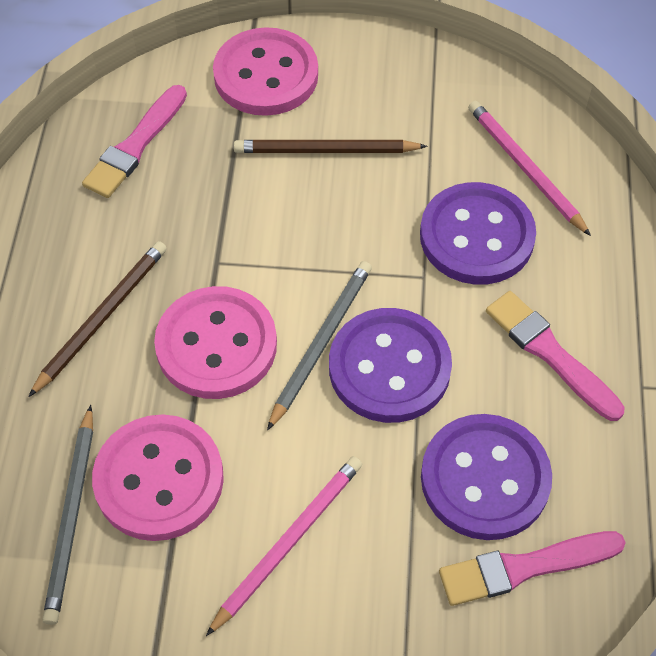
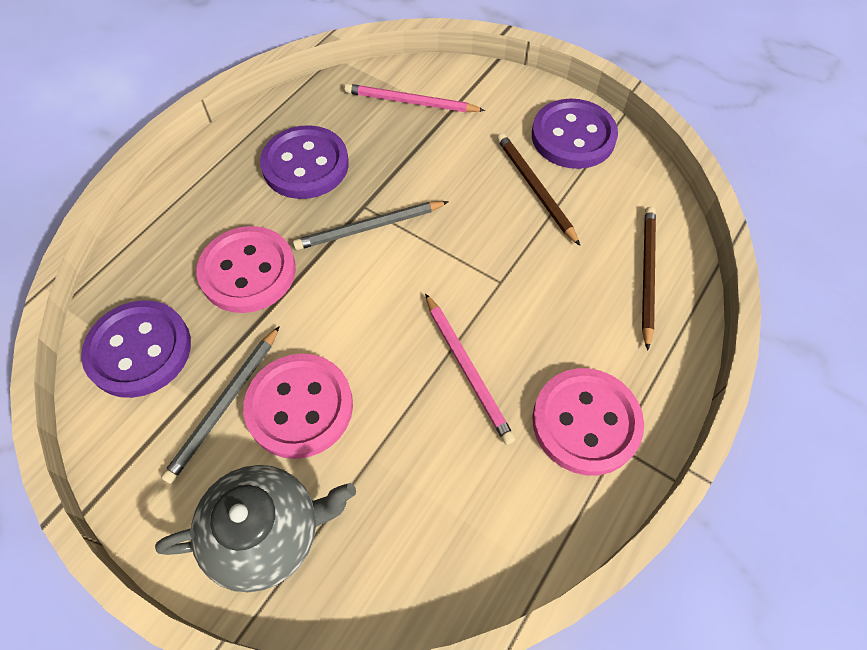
grey teapot: 0 -> 1
pink brush: 3 -> 0

